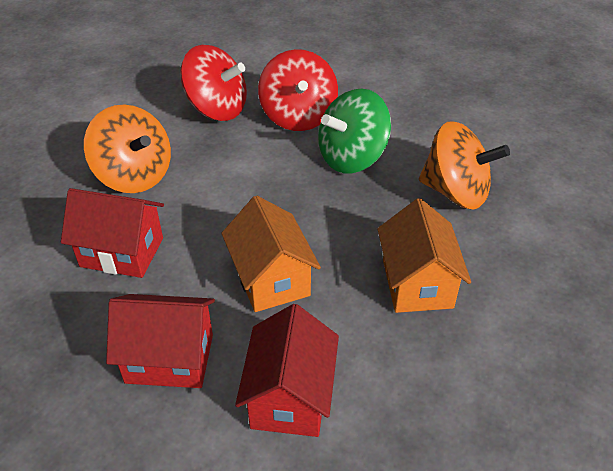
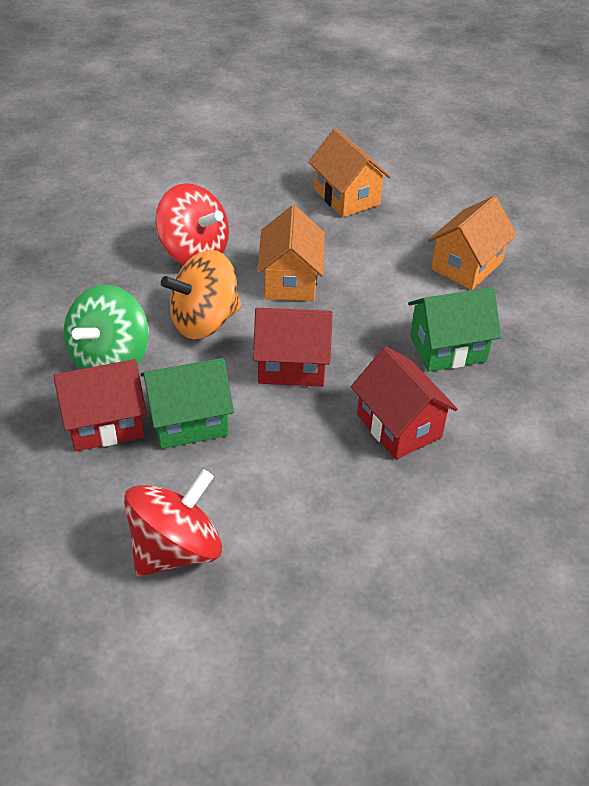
green house: 0 -> 2
orange house: 2 -> 3
orange spinning top: 2 -> 1

